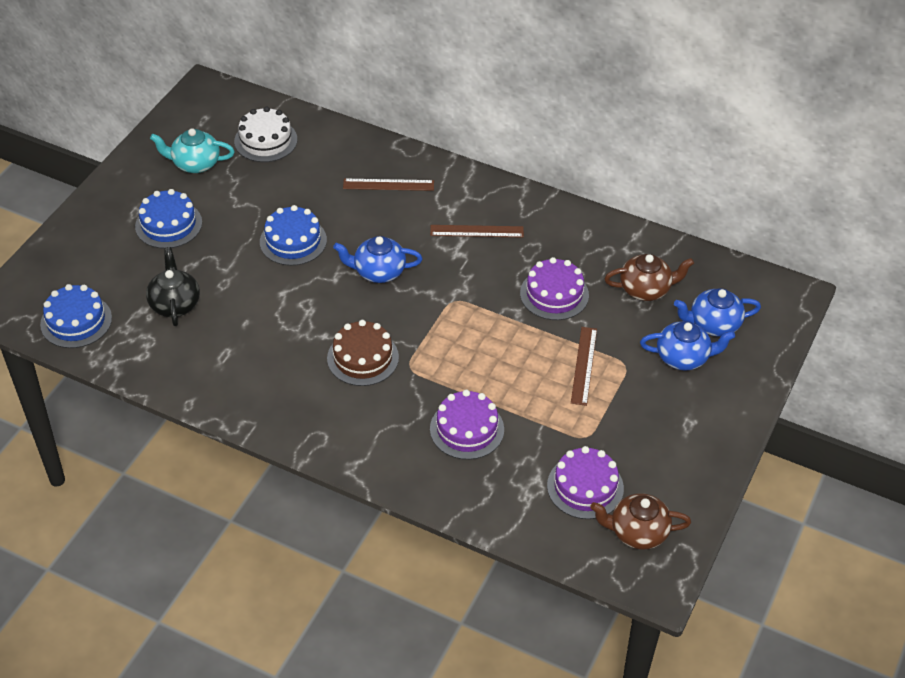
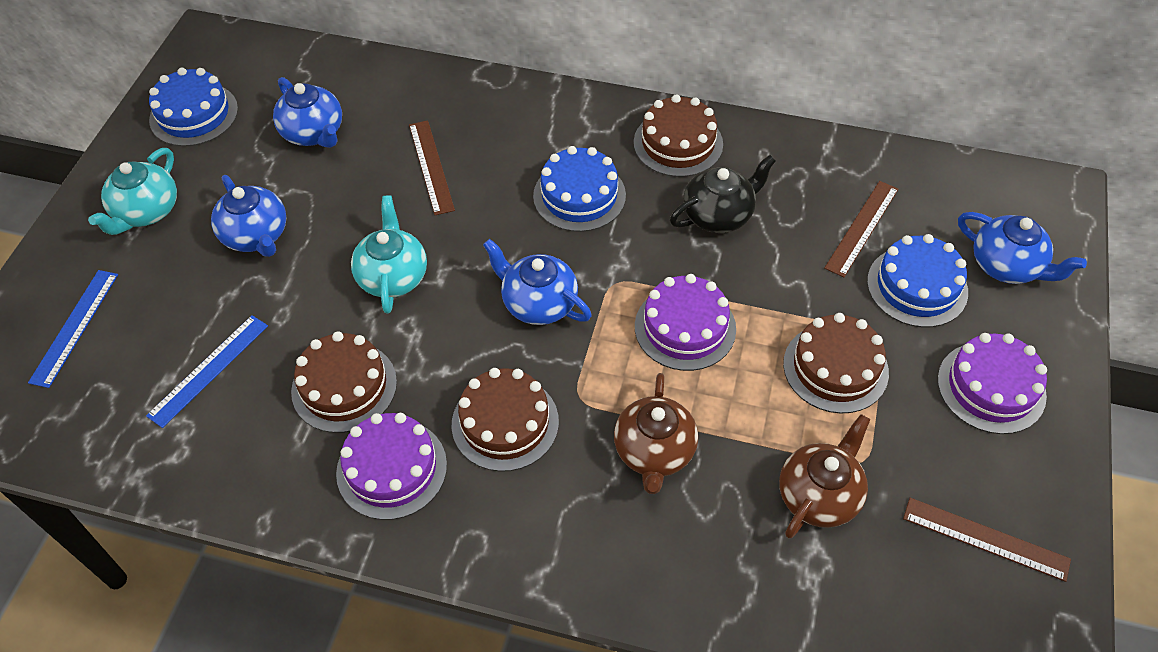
blue ruler: 0 -> 2
blue teapot: 3 -> 4
brown cake: 1 -> 4
turquoise teapot: 1 -> 2
white cake: 1 -> 0

